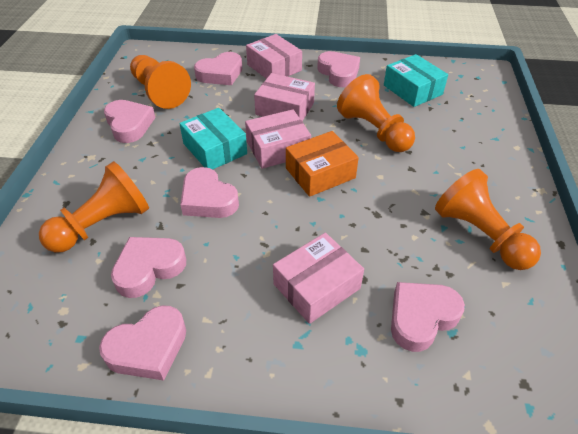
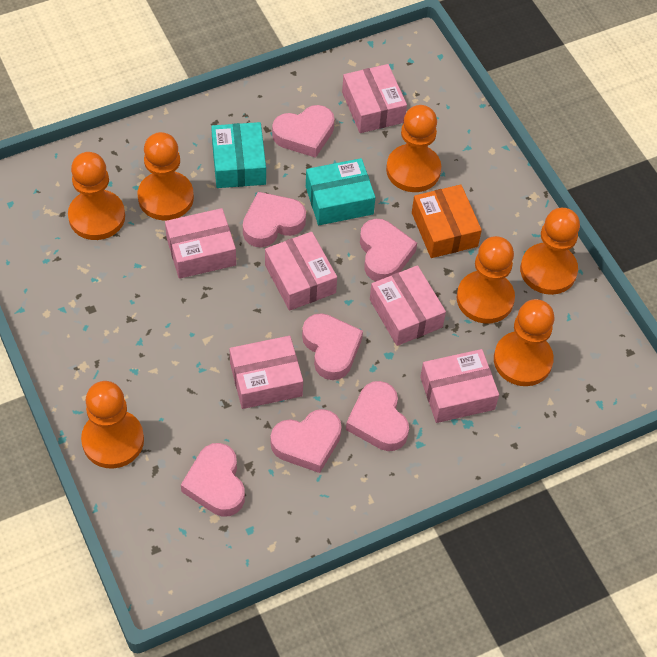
orange pawn: 4 -> 7
pink box: 4 -> 6

